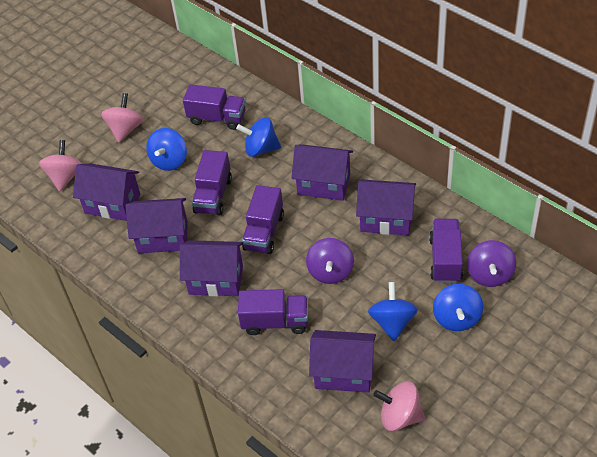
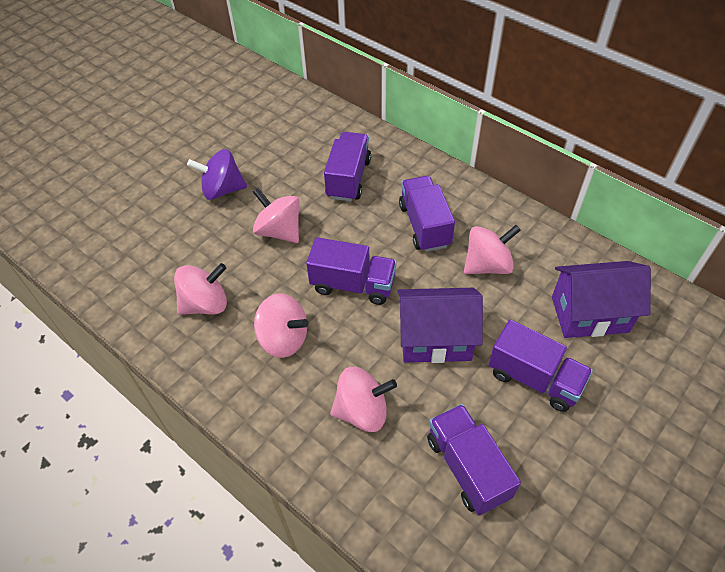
blue spinning top: 4 -> 0
pink spinning top: 3 -> 5
purple house: 6 -> 2
purple spinning top: 2 -> 1

